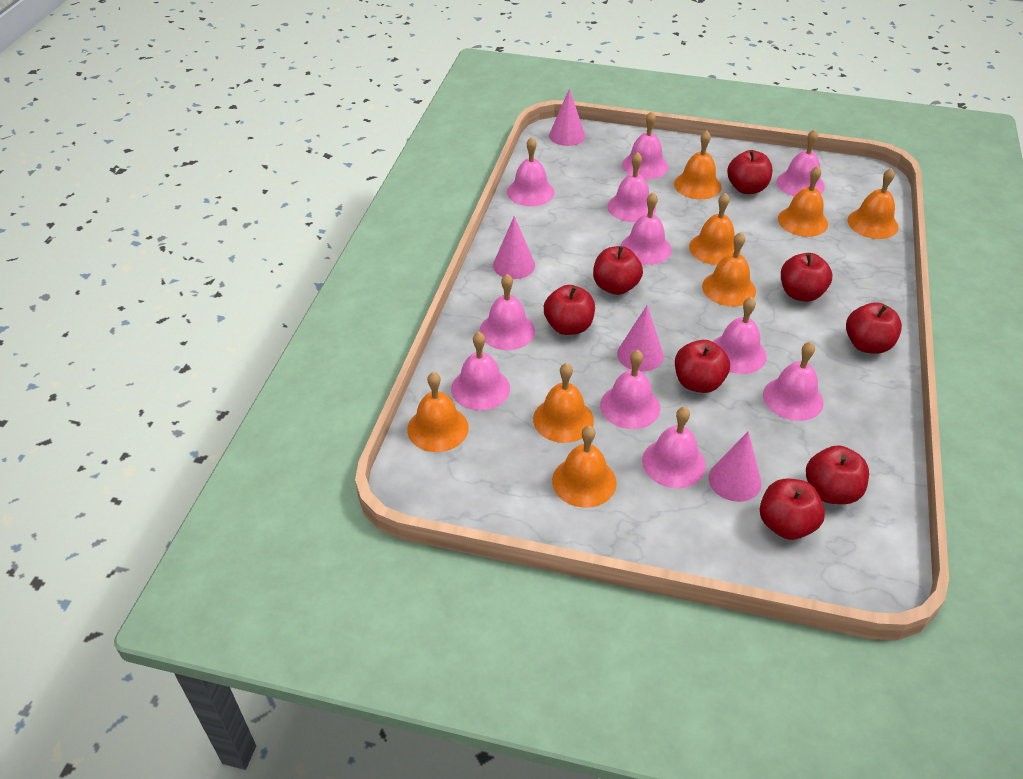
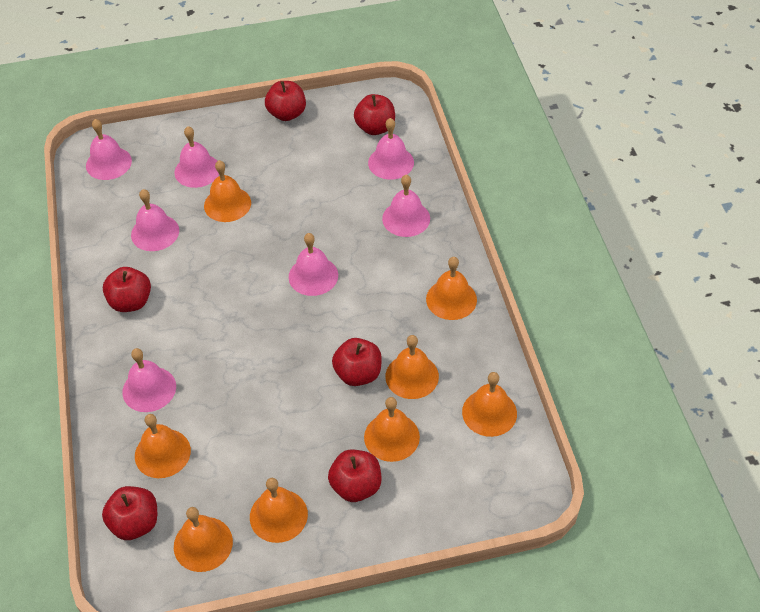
pink bell: 11 -> 7
pink cone: 4 -> 0
red apple: 8 -> 6

